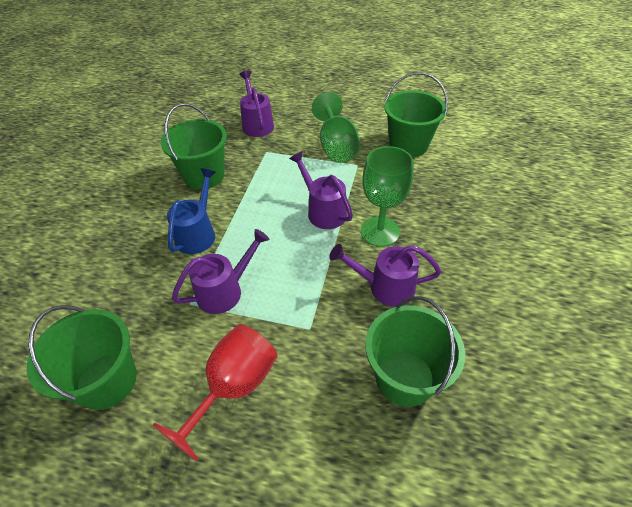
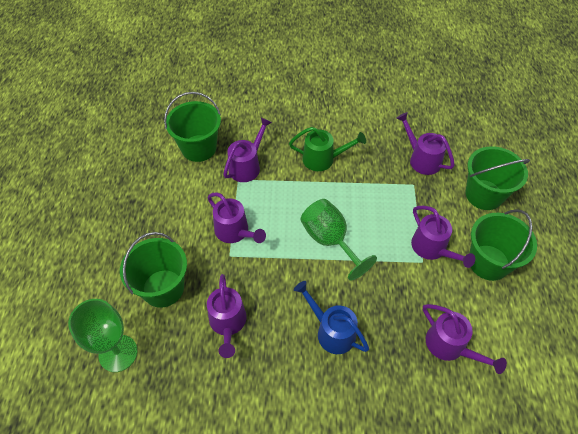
green watering can: 0 -> 1
purple watering can: 4 -> 6
red goblet: 1 -> 0

